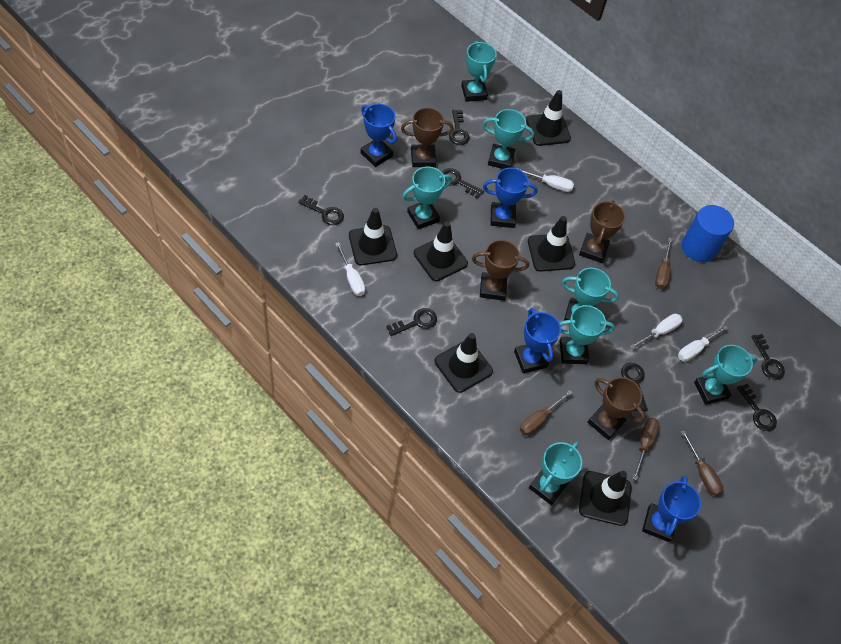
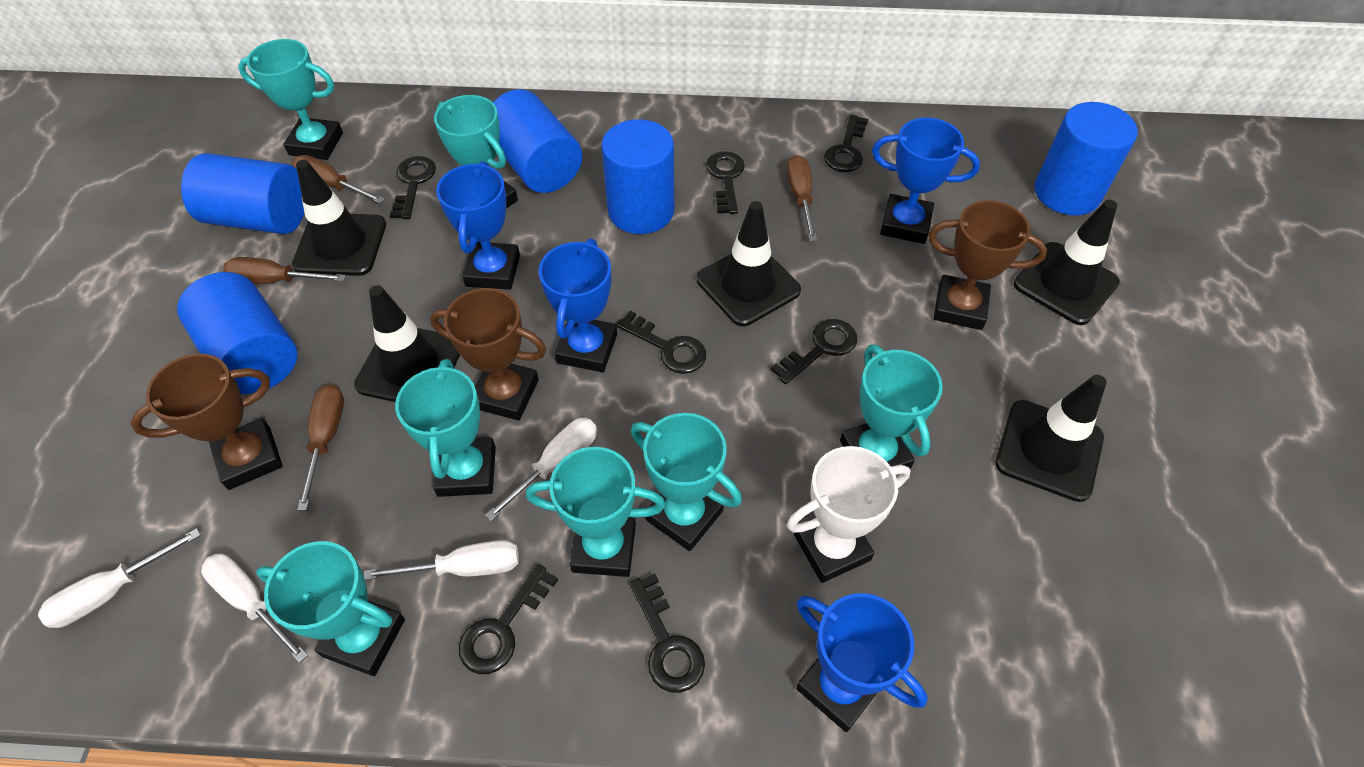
black traffic cone: 6 -> 5
blue cylinder: 1 -> 5
brown trophy: 4 -> 3
white trophy: 0 -> 1

